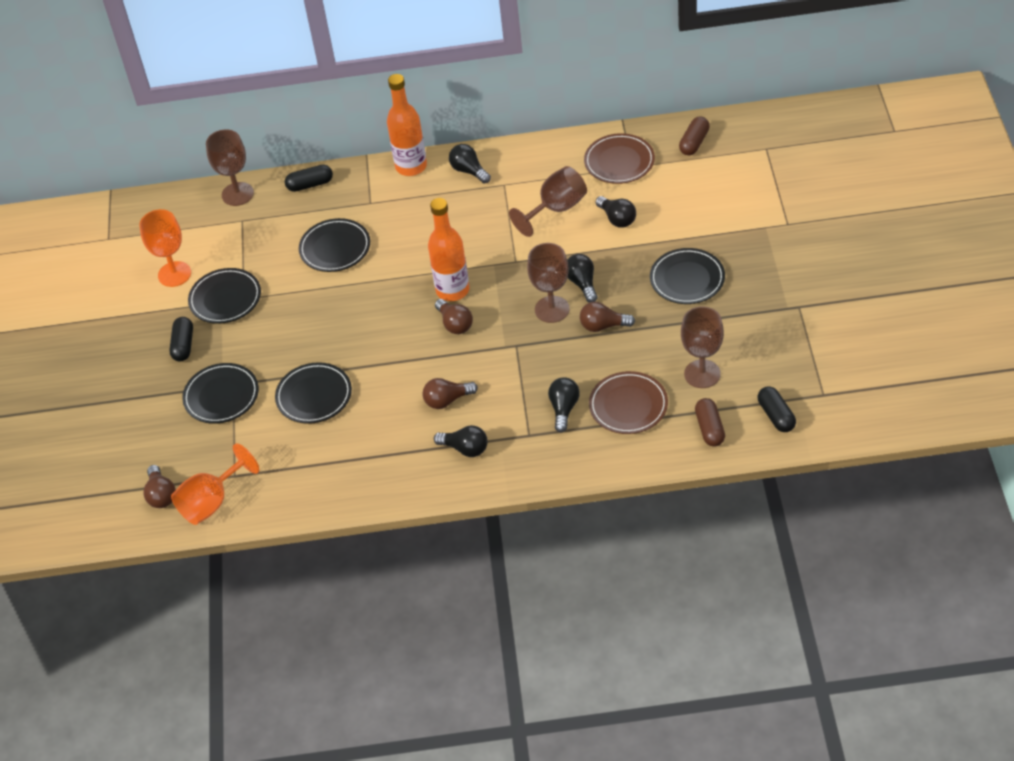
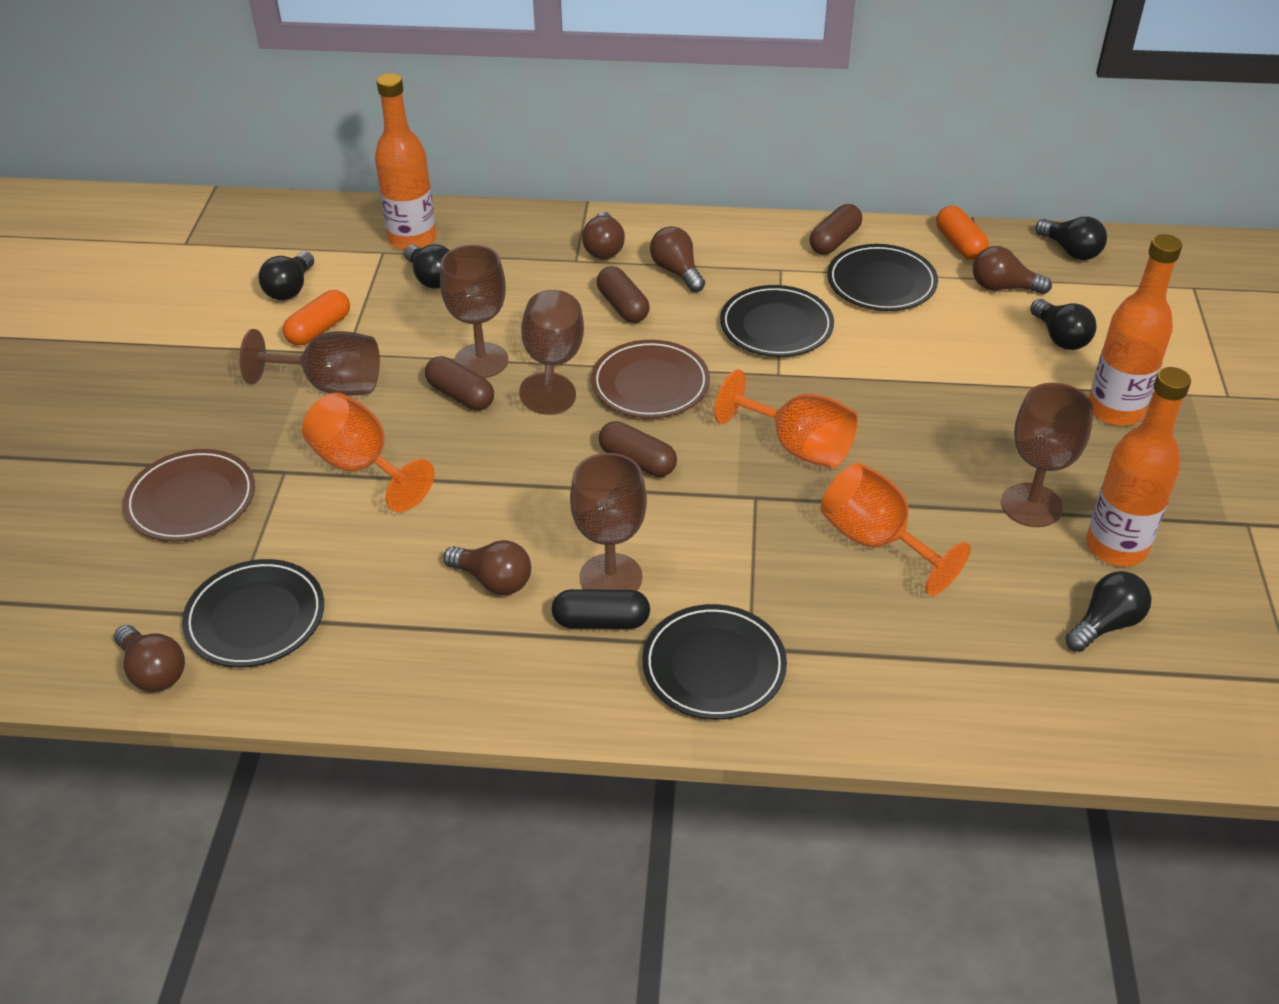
black capsule: 3 -> 1
black plate: 5 -> 4
brown capsule: 2 -> 4
brown goblet: 4 -> 5
brown light bulb: 4 -> 5
orange bottle: 2 -> 3
orange capsule: 0 -> 2
orange goblet: 2 -> 3

